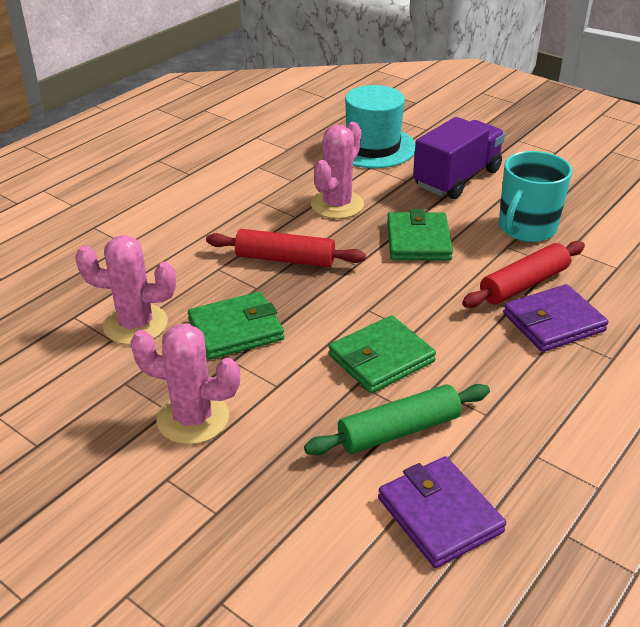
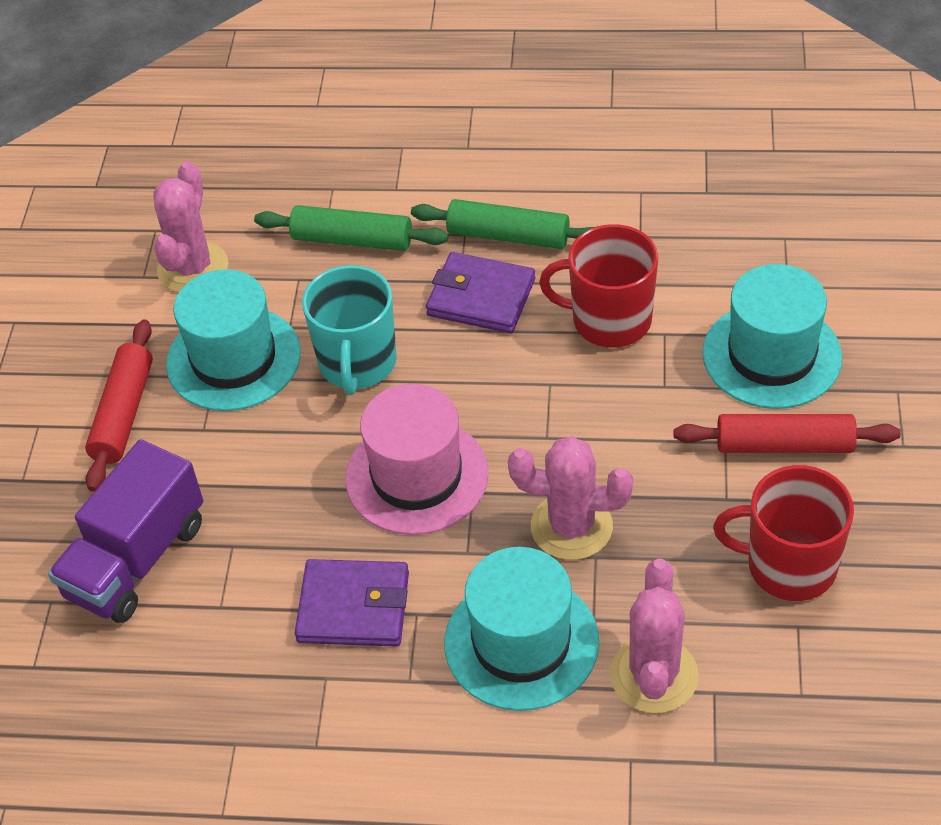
green rolling pin: 1 -> 2
green wallet: 3 -> 0
pink hat: 0 -> 1
red mug: 0 -> 2
turquoise hat: 1 -> 3

